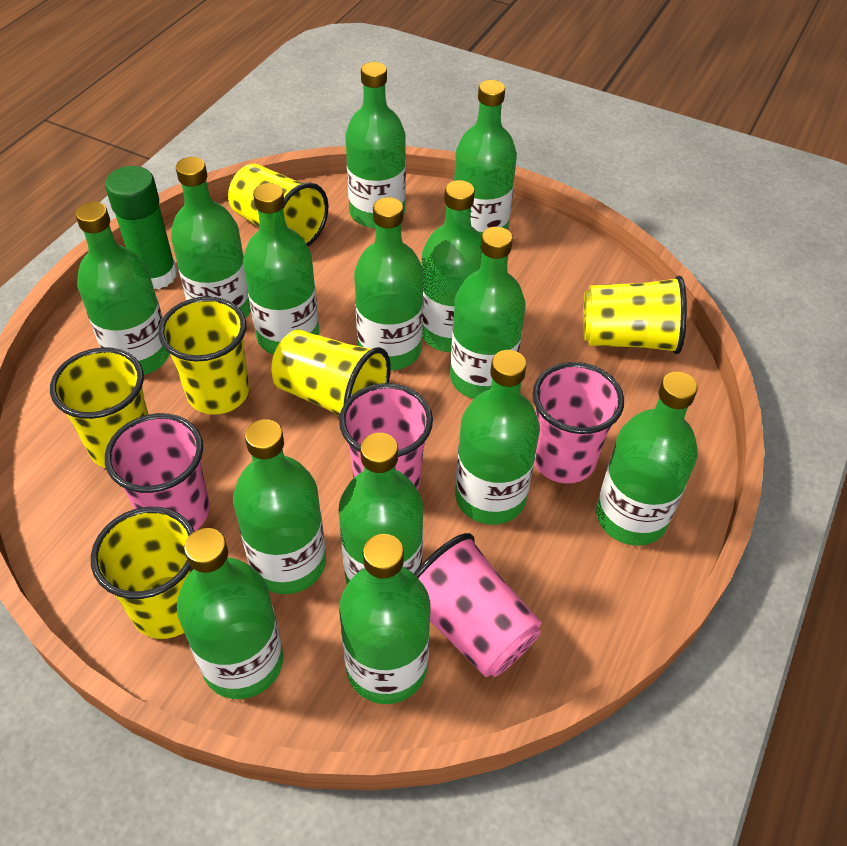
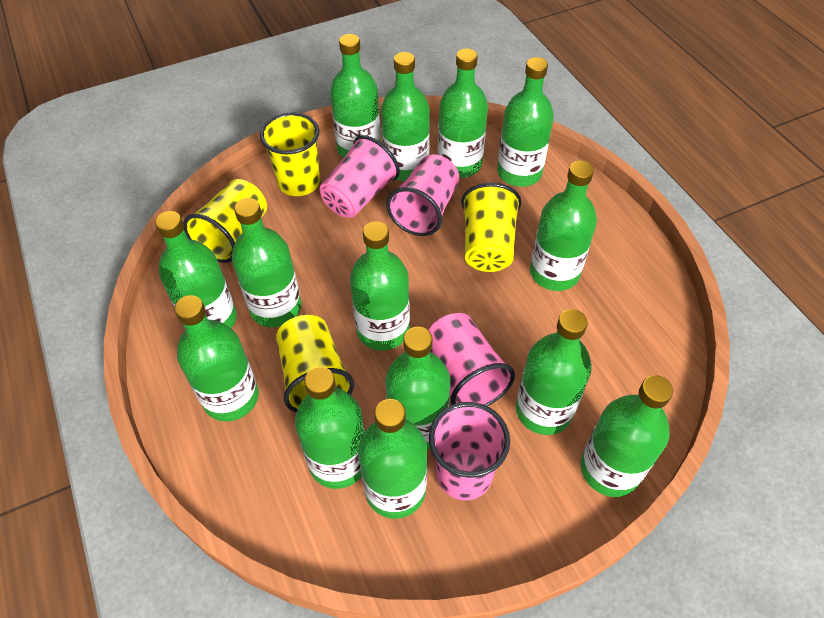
green glue stick: 1 -> 0
yellow cup: 6 -> 4

